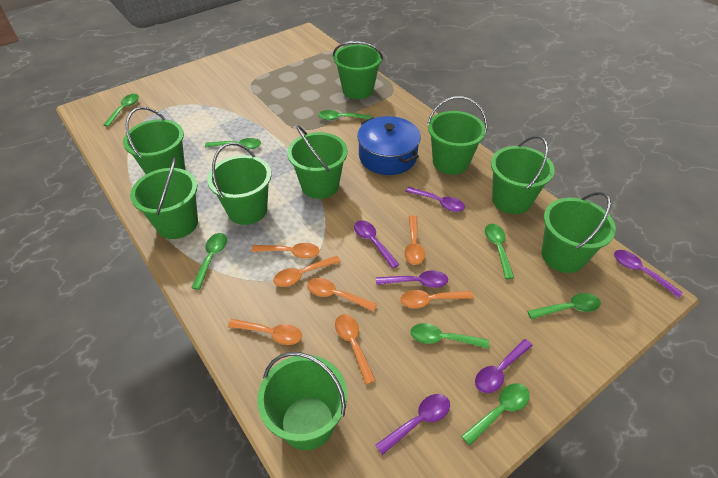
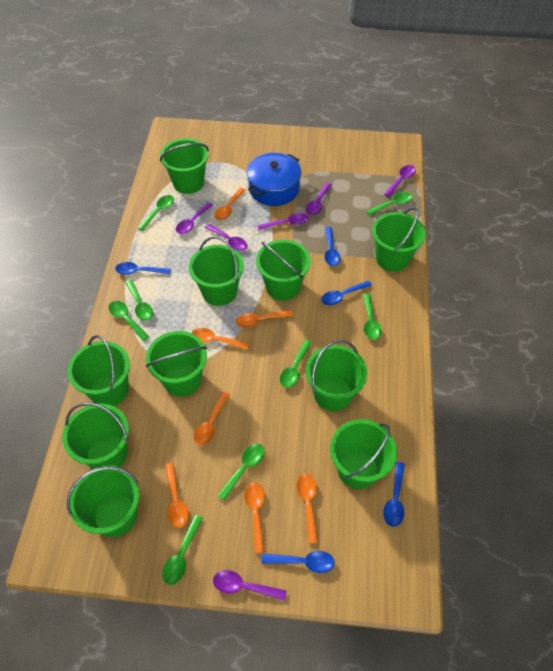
blue spoon: 0 -> 5
green bucket: 9 -> 10

